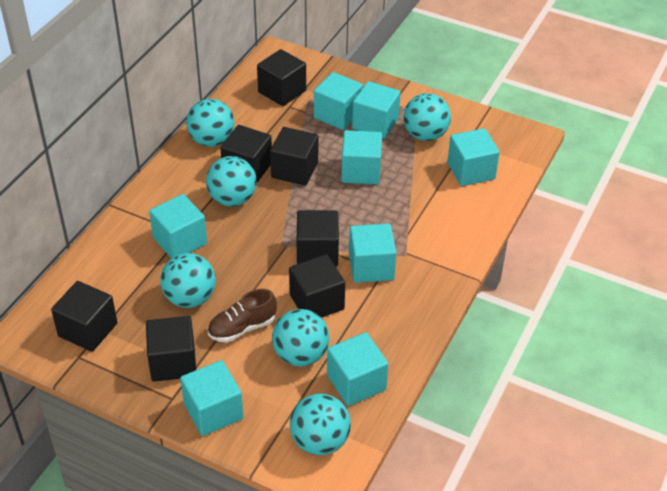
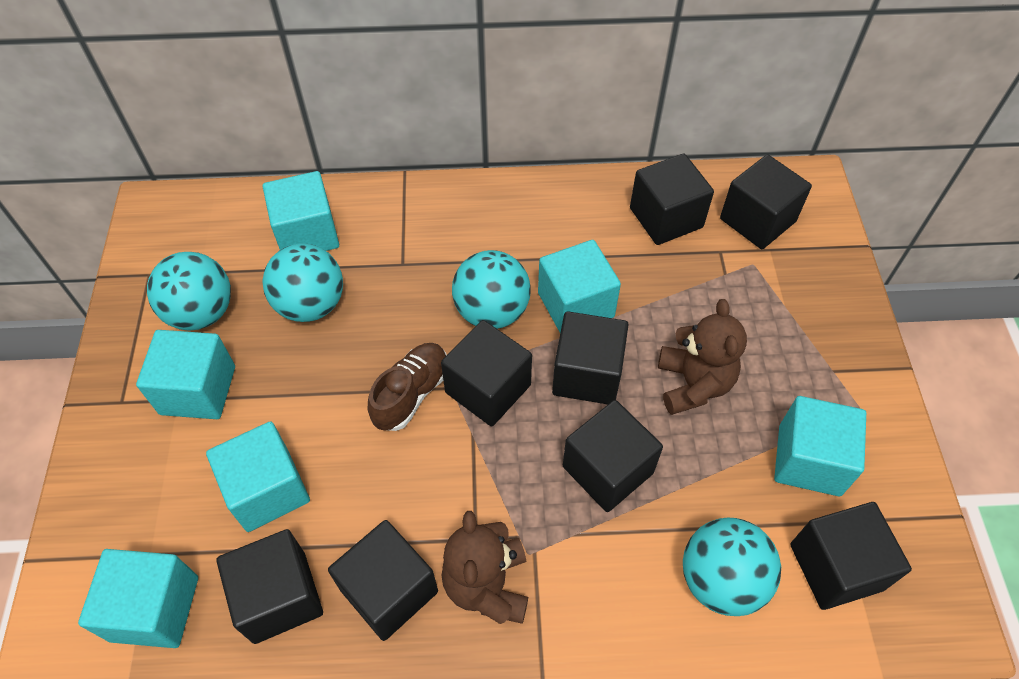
black cube: 7 -> 8
brown teddy bear: 0 -> 2
turquoise ball: 6 -> 4
turquoise cube: 8 -> 6

